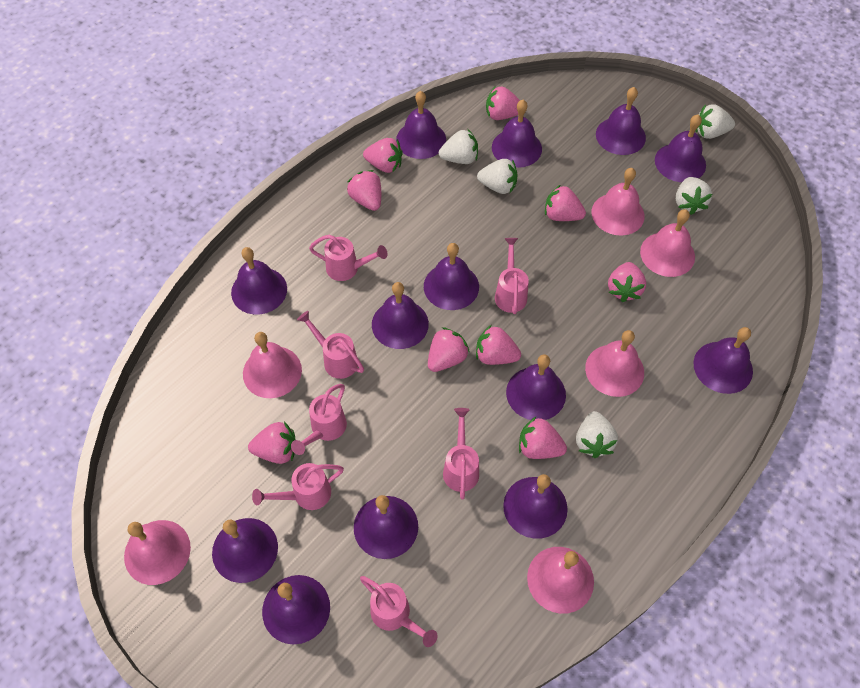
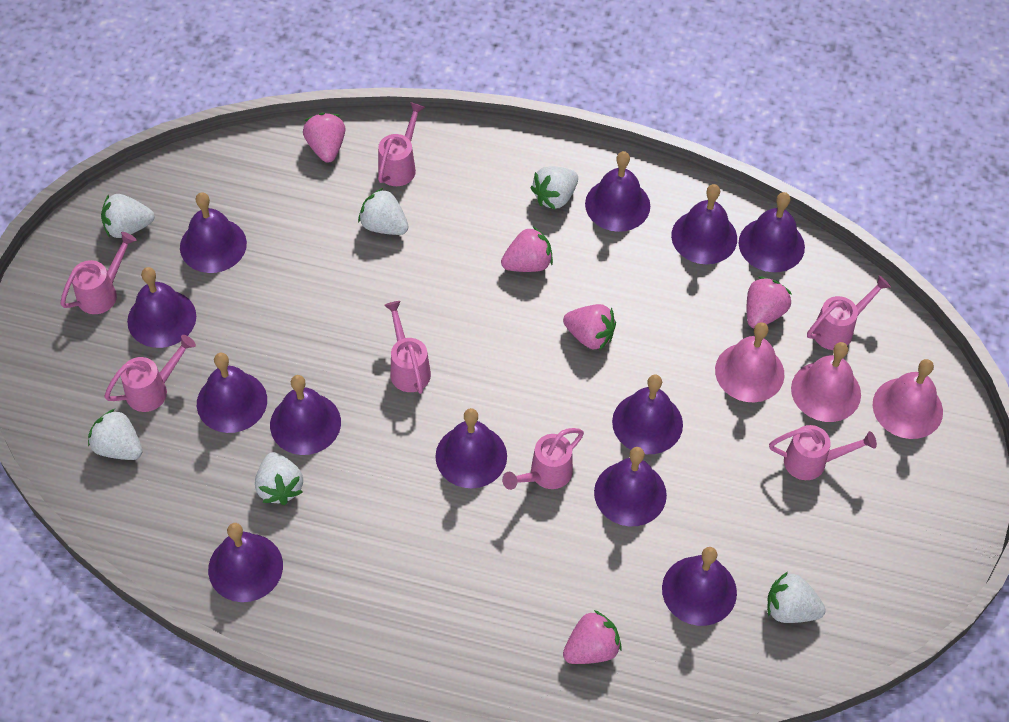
pink bell: 6 -> 3
pink strawberry: 9 -> 5
purple bell: 13 -> 12
white strawberry: 5 -> 6

